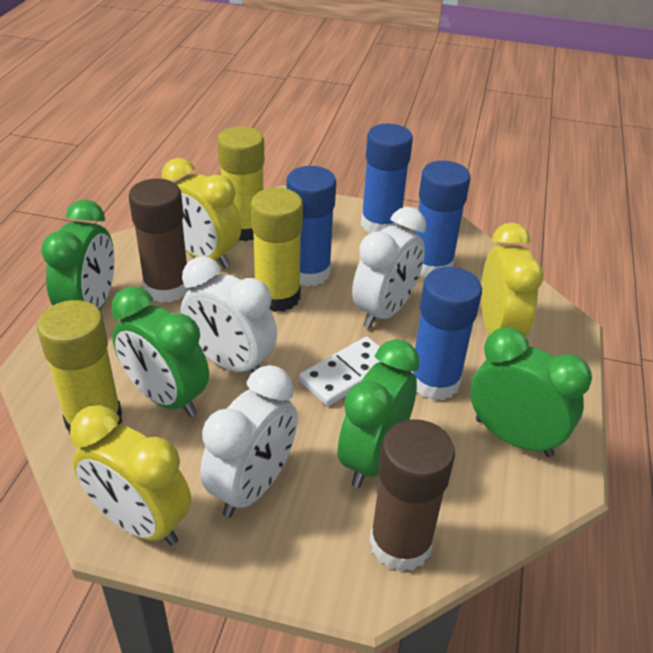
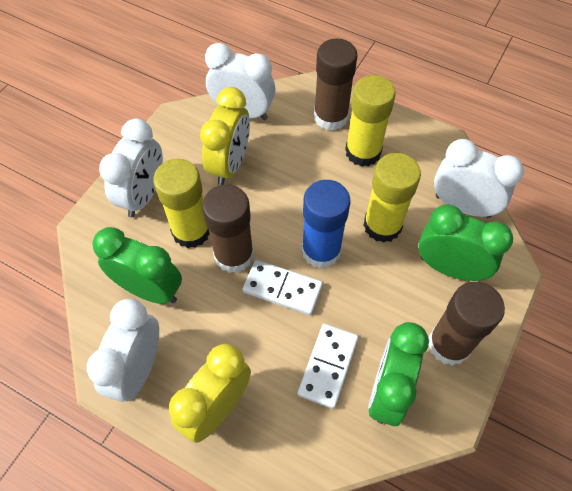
blue glue stick: 4 -> 1
brown glue stick: 2 -> 3
green clock: 4 -> 3
white clock: 3 -> 4
white domino: 1 -> 2
yellow clock: 3 -> 2

